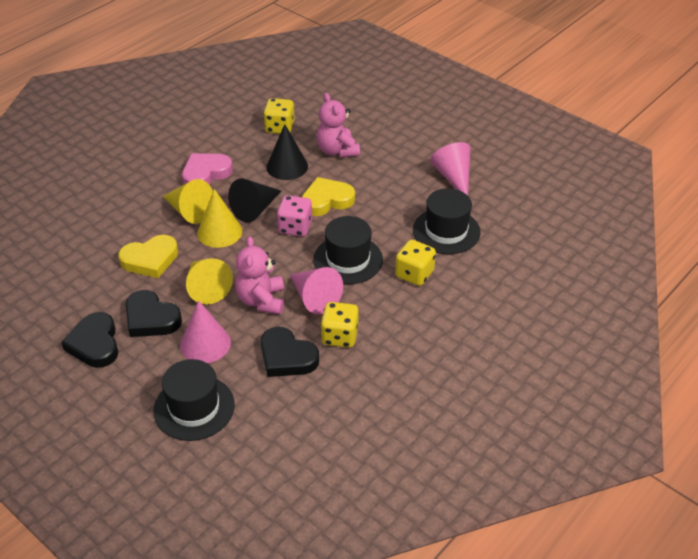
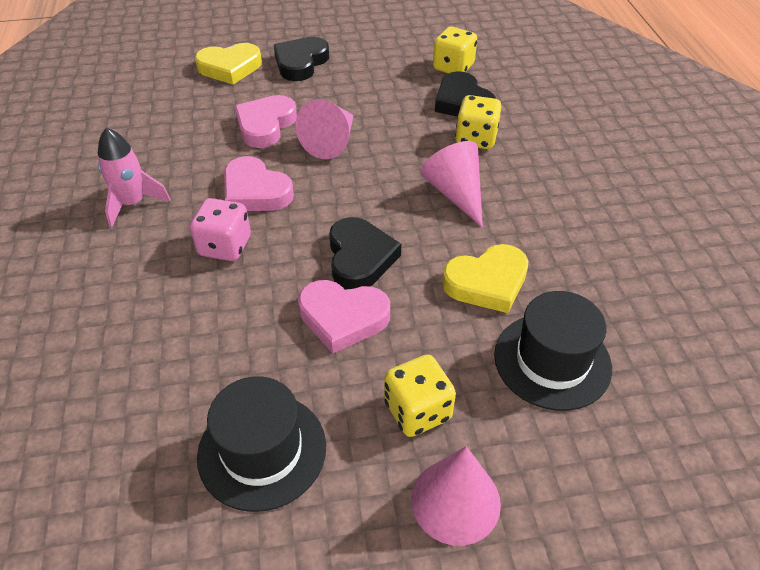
black cone: 2 -> 0
black hat: 3 -> 2
pink heart: 1 -> 3
pink rocket: 0 -> 1
pink teddy bear: 2 -> 0
yellow cone: 3 -> 0

